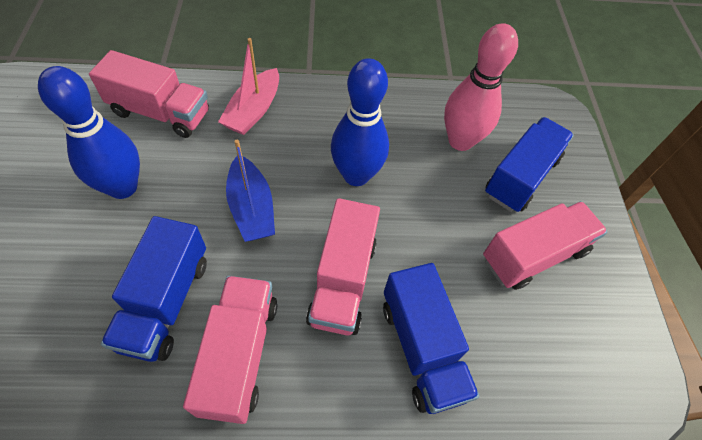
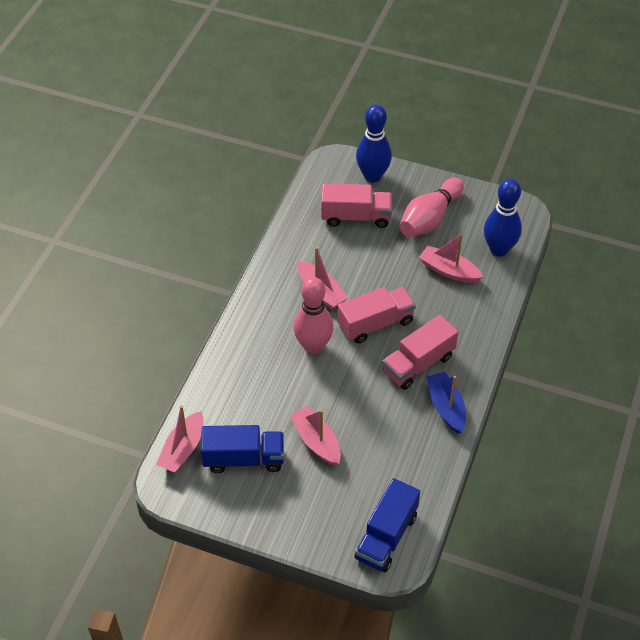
blue truck: 3 -> 2
pink boat: 1 -> 4
pink bowling pin: 1 -> 2
pink truck: 4 -> 3

